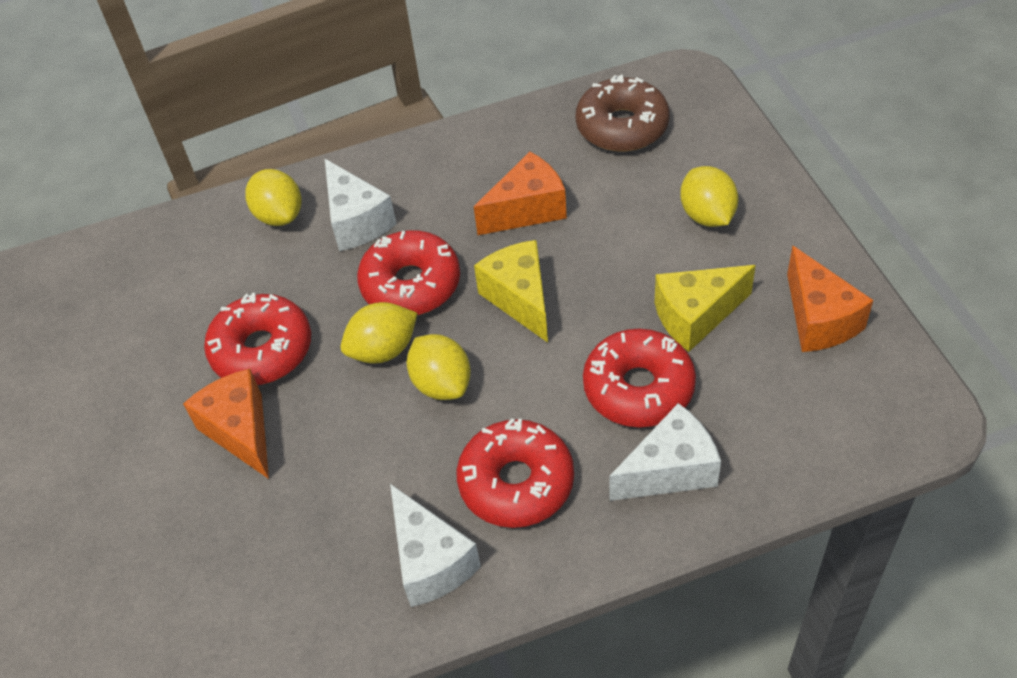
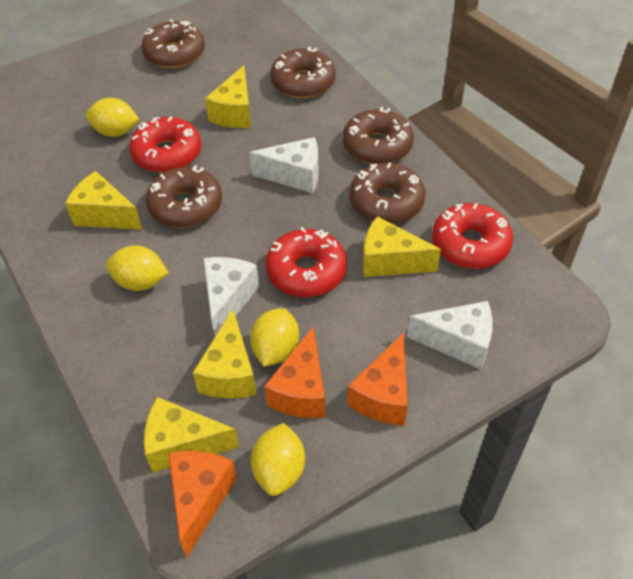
brown donut: 1 -> 5
red donut: 4 -> 3
yellow cheese: 2 -> 5

